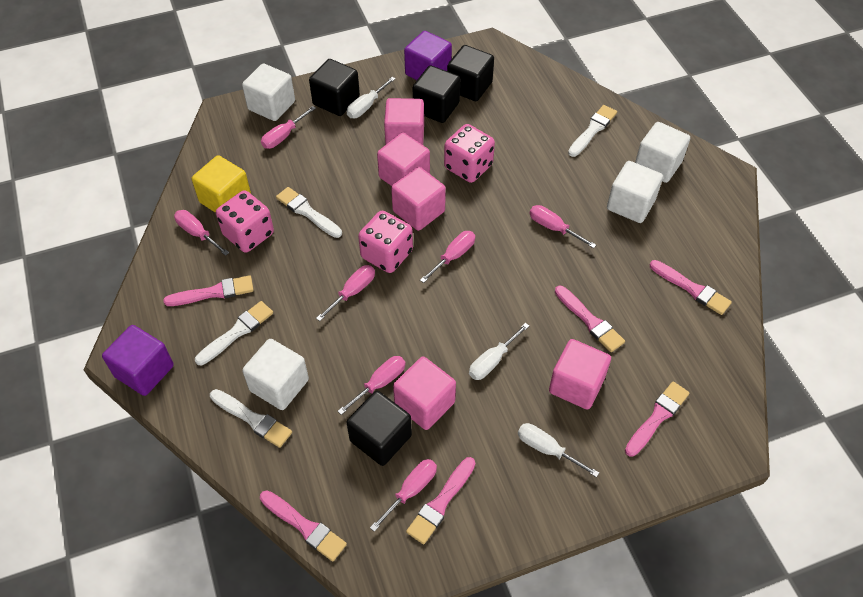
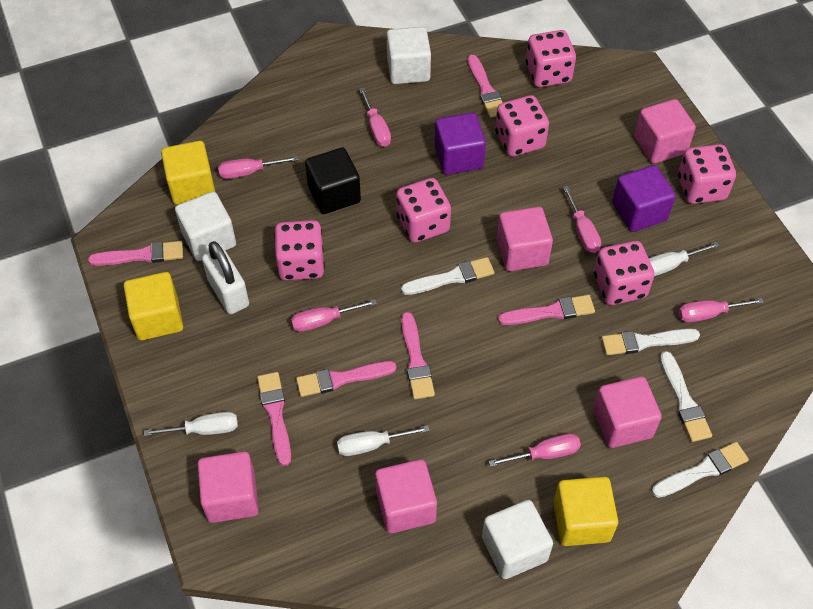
black cube: 4 -> 1
pink dice: 3 -> 6
pink screwdriver: 7 -> 6
white cube: 4 -> 3
white padlock: 0 -> 1
yellow cube: 1 -> 3

